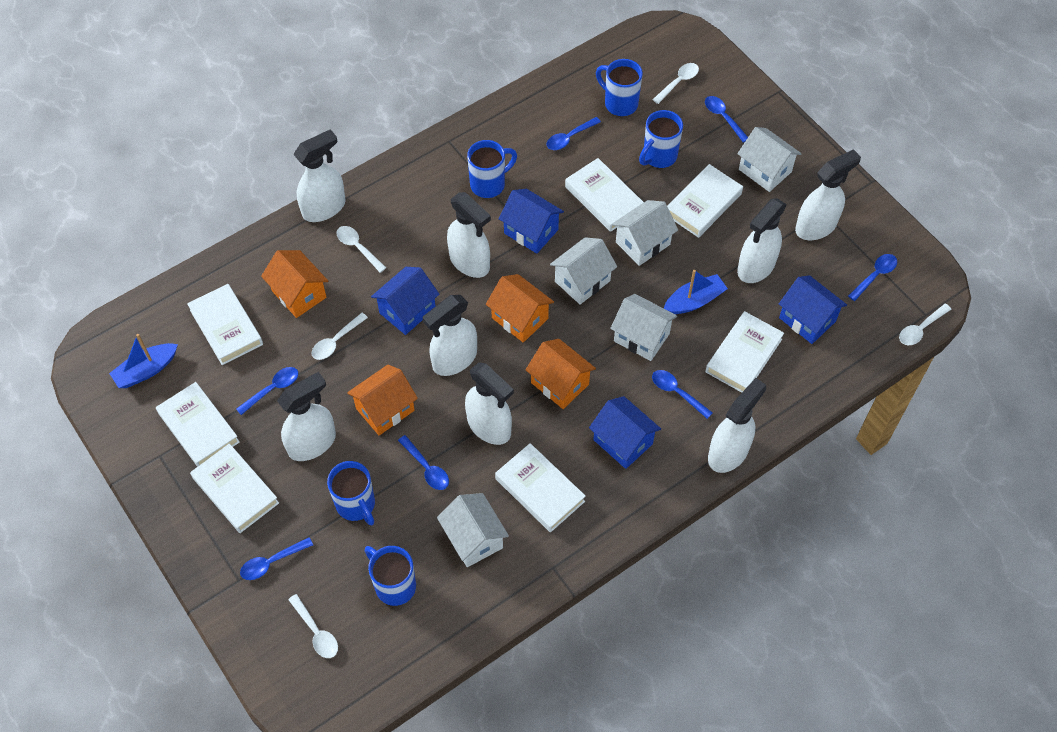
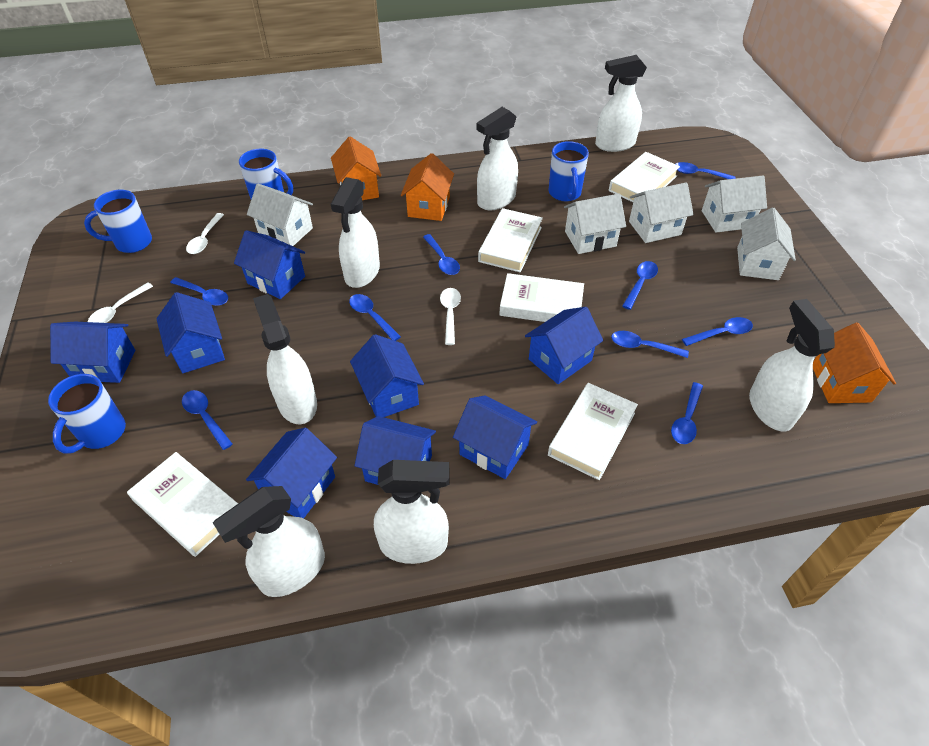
blue boat: 2 -> 0
blue house: 4 -> 8
blue mug: 5 -> 4
blue spoon: 7 -> 9
orange house: 4 -> 3
white book: 7 -> 5
white spoon: 5 -> 3
white spray bottle: 8 -> 7

